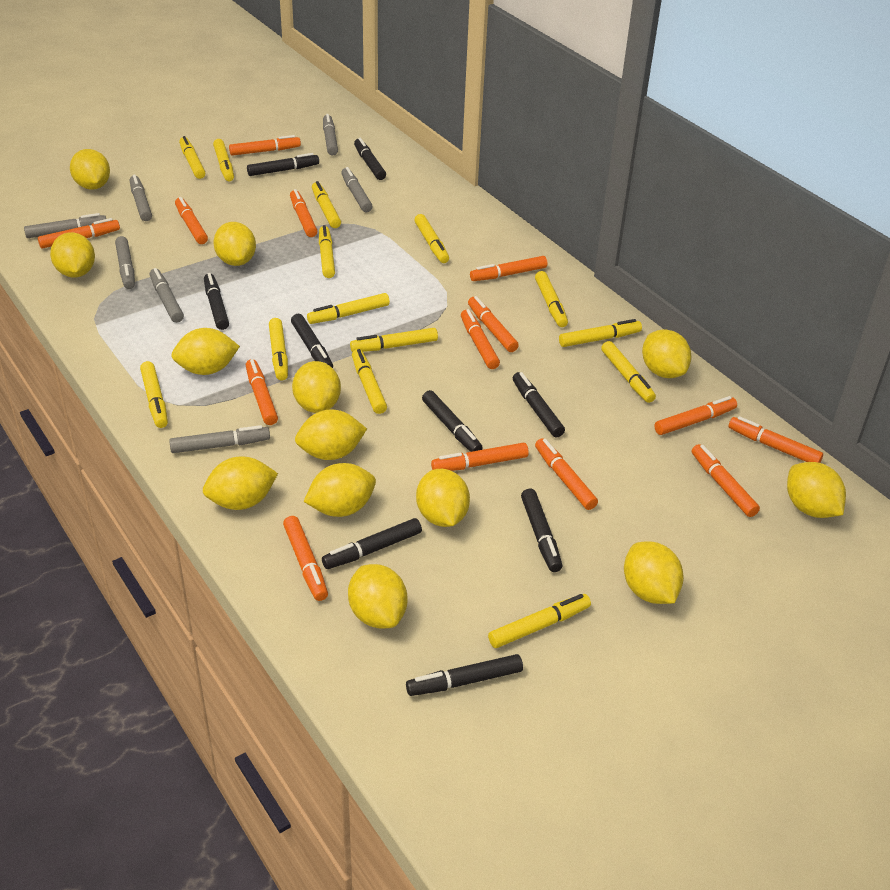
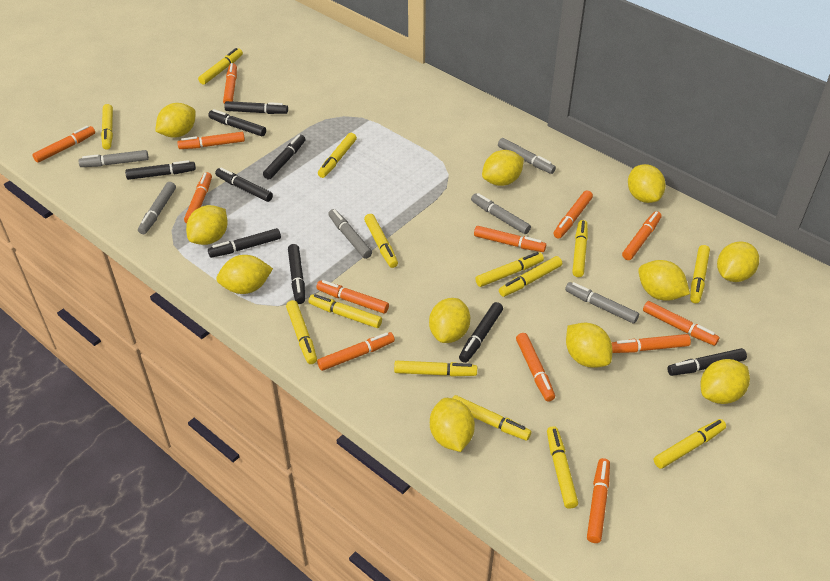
grey marker: 7 -> 6
orange marker: 14 -> 13
yellow lemon: 13 -> 11

